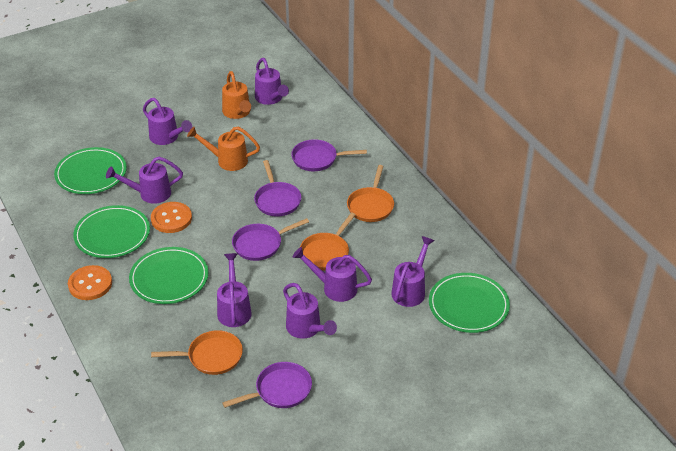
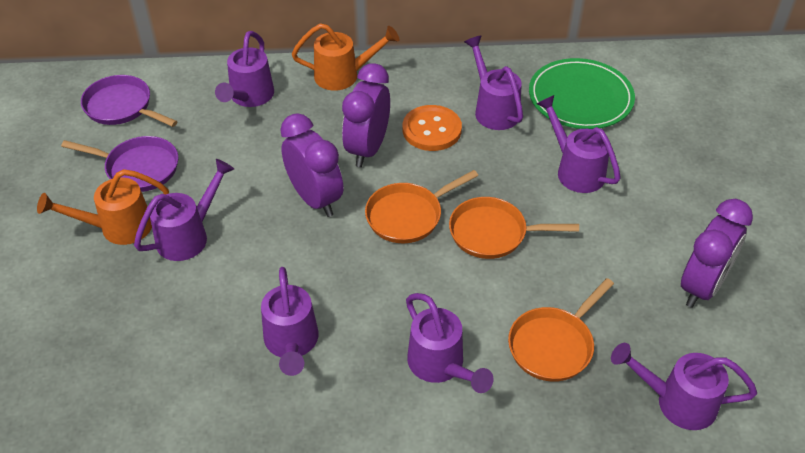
green plate: 4 -> 1
orange button: 2 -> 1
purple clock: 0 -> 3
purple pan: 4 -> 2

